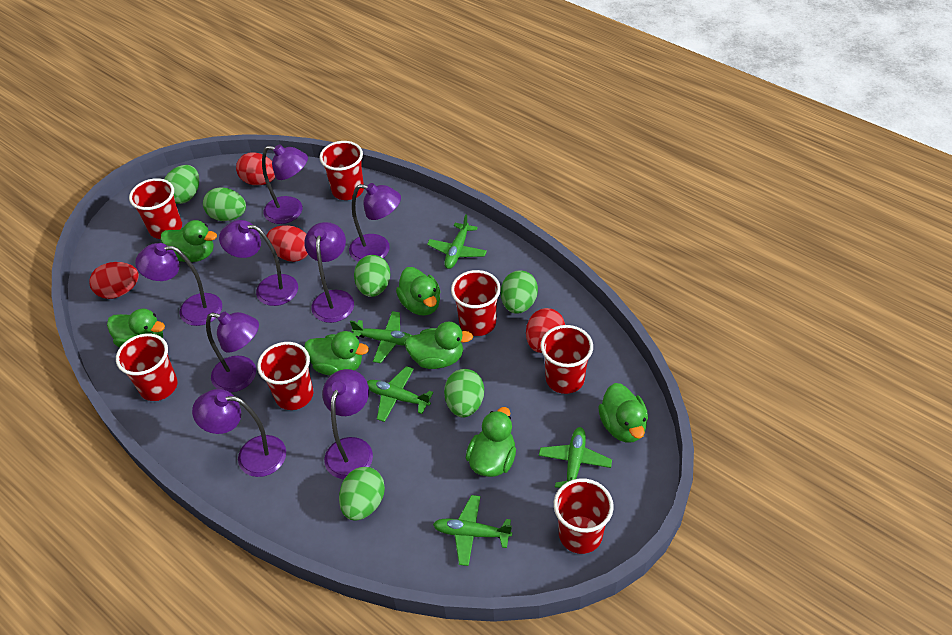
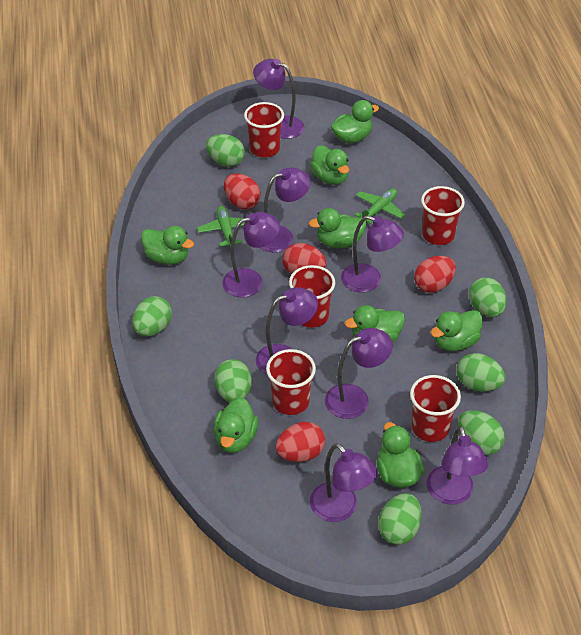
green duck: 7 -> 8
green egg: 6 -> 7
green plane: 5 -> 2
red cup: 7 -> 5

